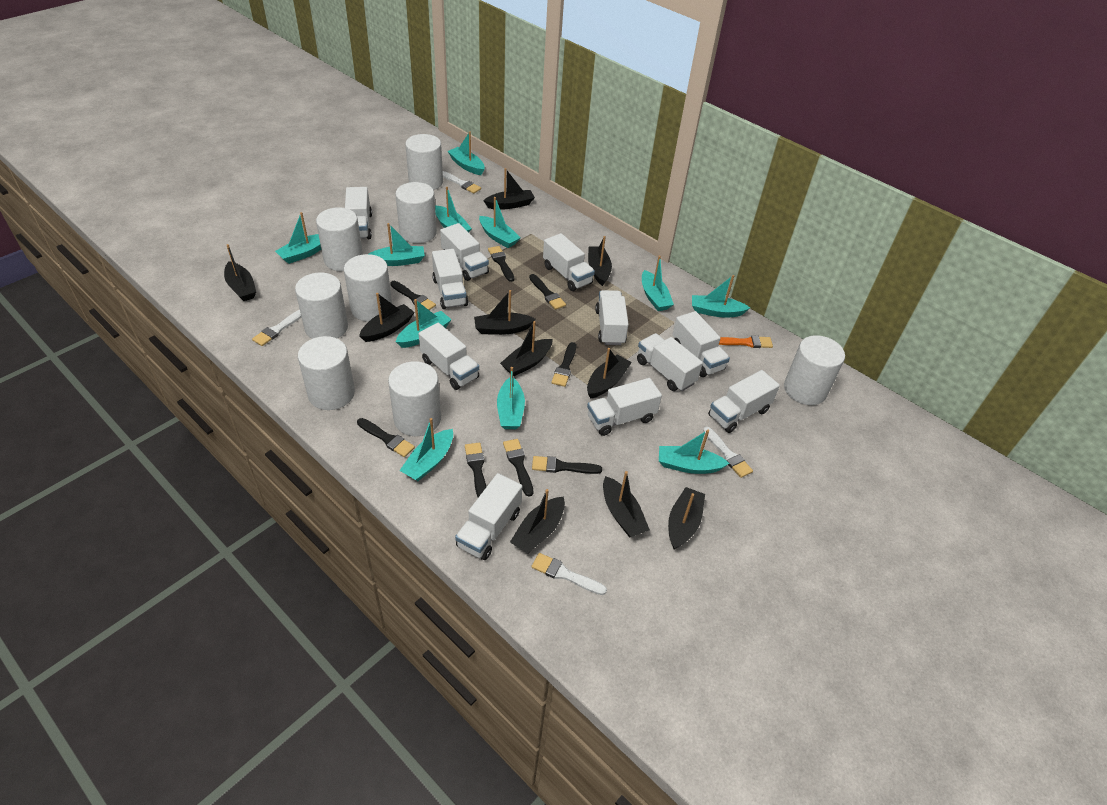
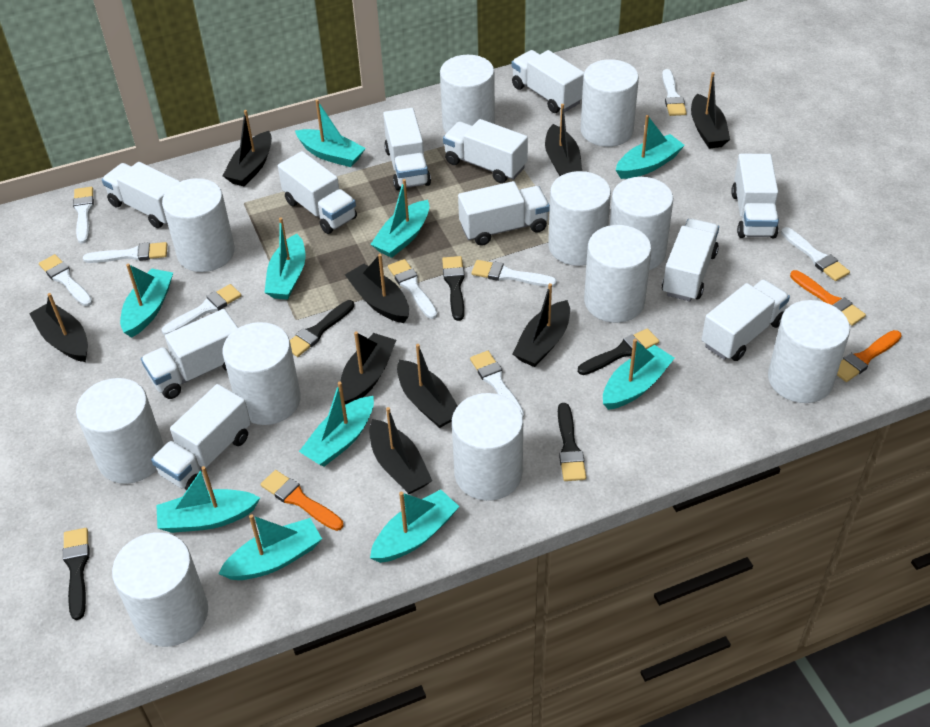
black boat: 10 -> 9
black brush: 8 -> 5
orange brush: 1 -> 3
turquoise boat: 11 -> 10
white brush: 4 -> 9
white cylinder: 8 -> 11

